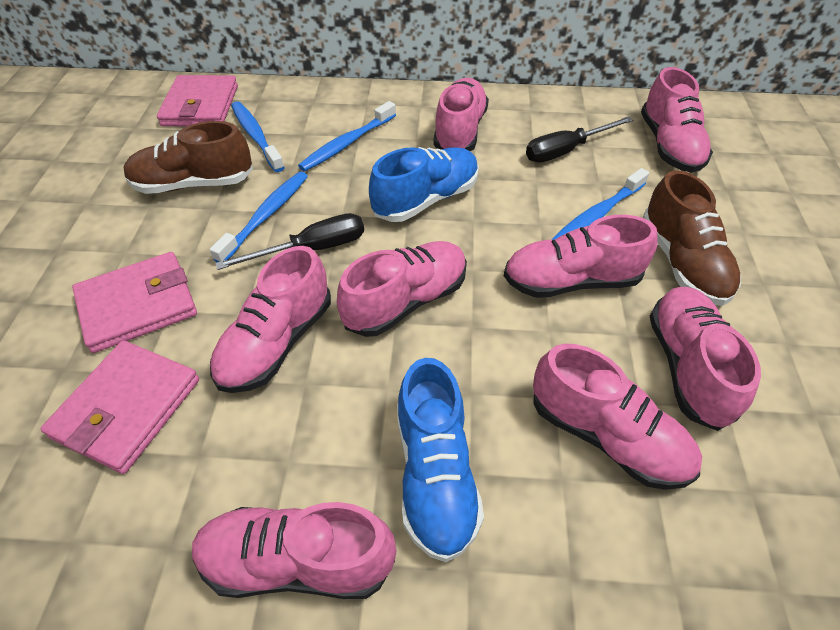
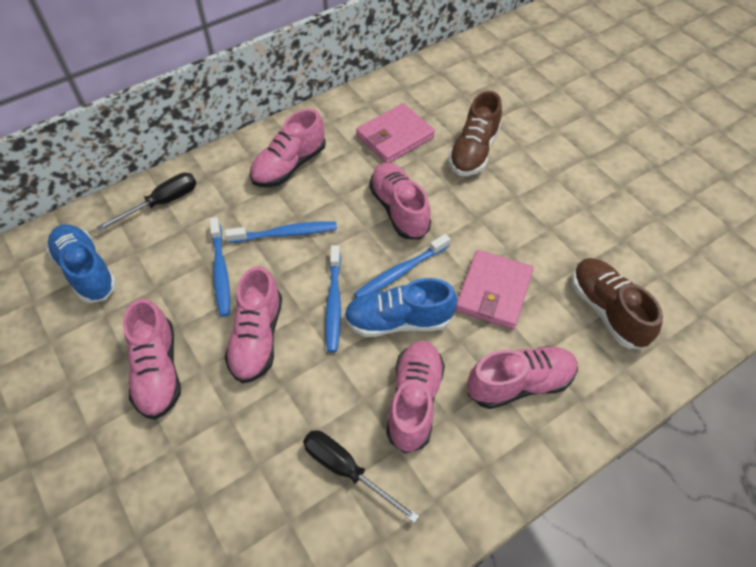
pink shoe: 8 -> 6
pink wallet: 3 -> 2

